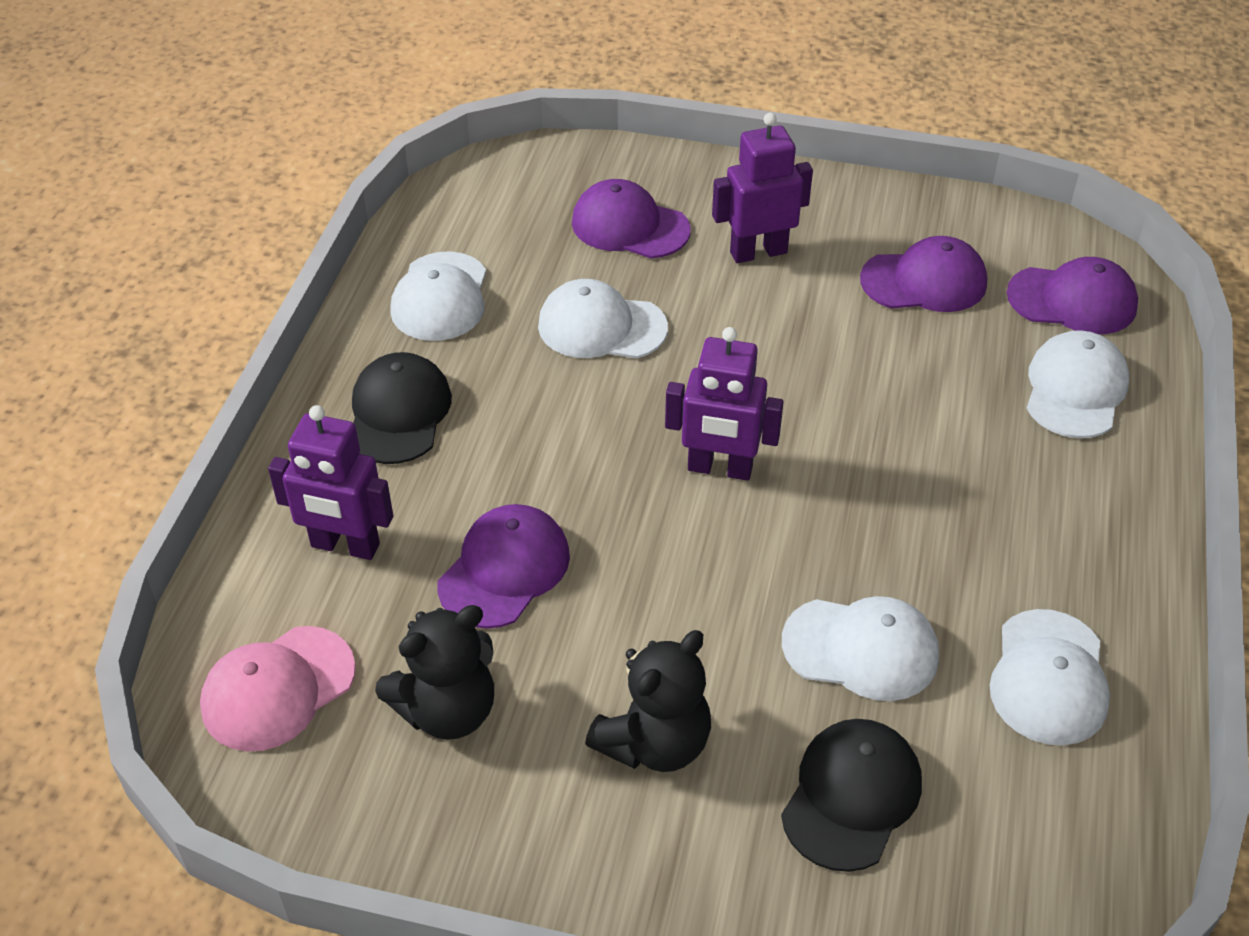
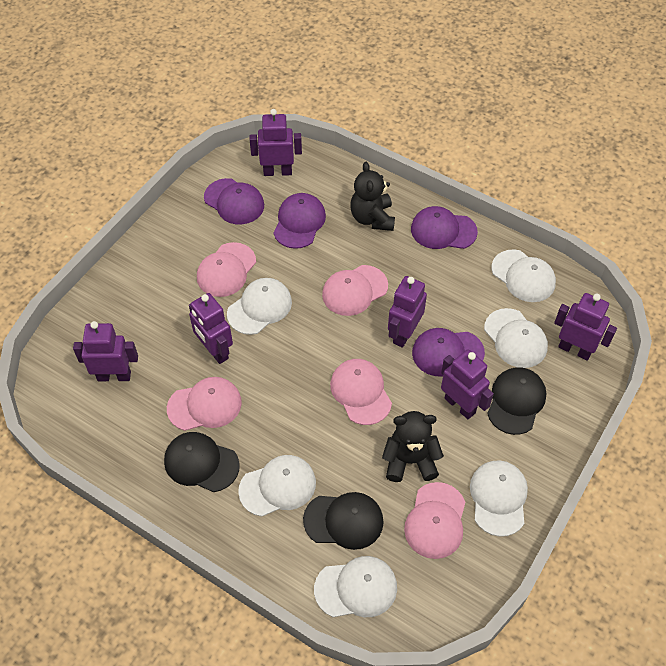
black cap: 2 -> 3
pink cap: 1 -> 5
purple robot: 3 -> 6
white cap: 5 -> 6

